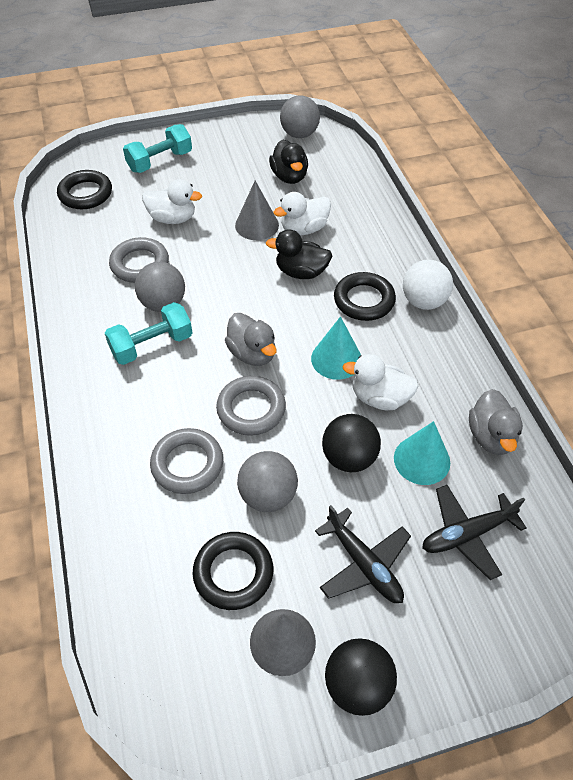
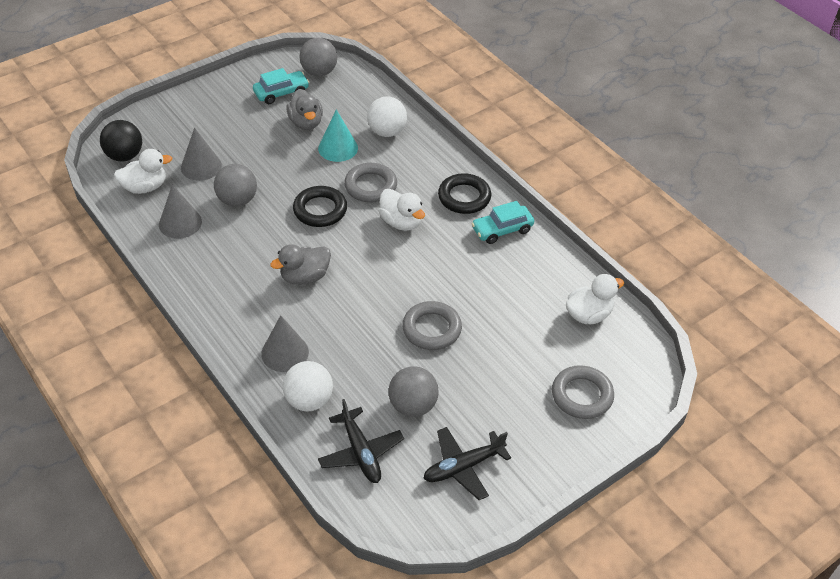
black ball: 2 -> 1
black duck: 2 -> 0
black ring: 3 -> 2
grey cone: 2 -> 3
turquoise car: 0 -> 2
turquoise cone: 2 -> 1
turquoise dumbbell: 2 -> 0
white ball: 1 -> 2

